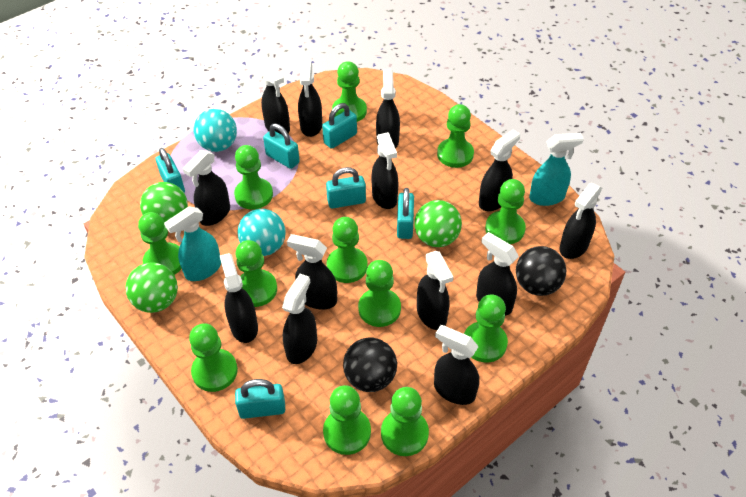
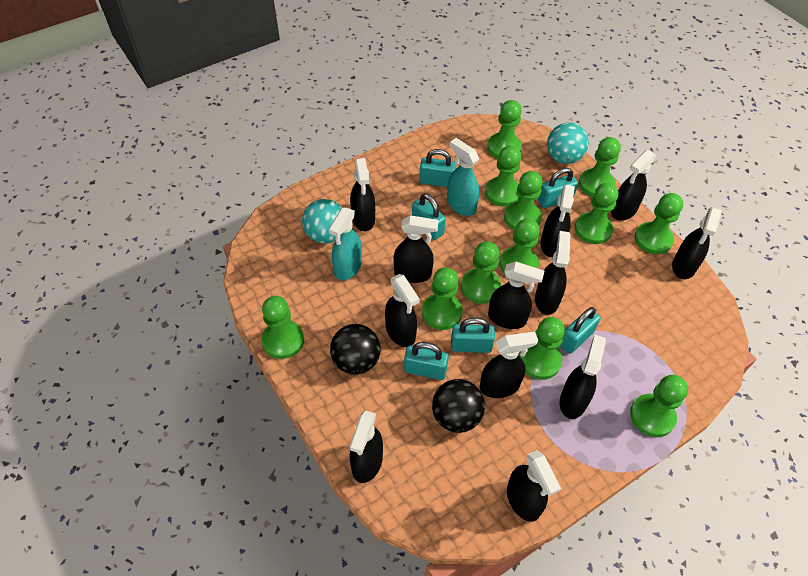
black spray bottle: 13 -> 12
green ball: 3 -> 0

